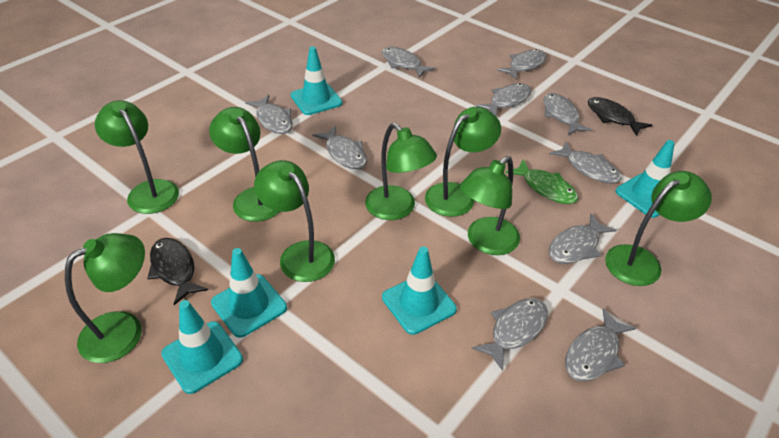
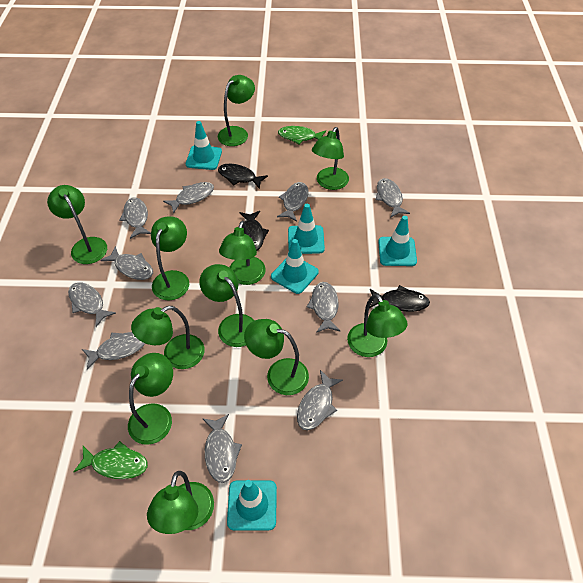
black fish: 2 -> 3
green fish: 1 -> 2
green lamp: 8 -> 11

